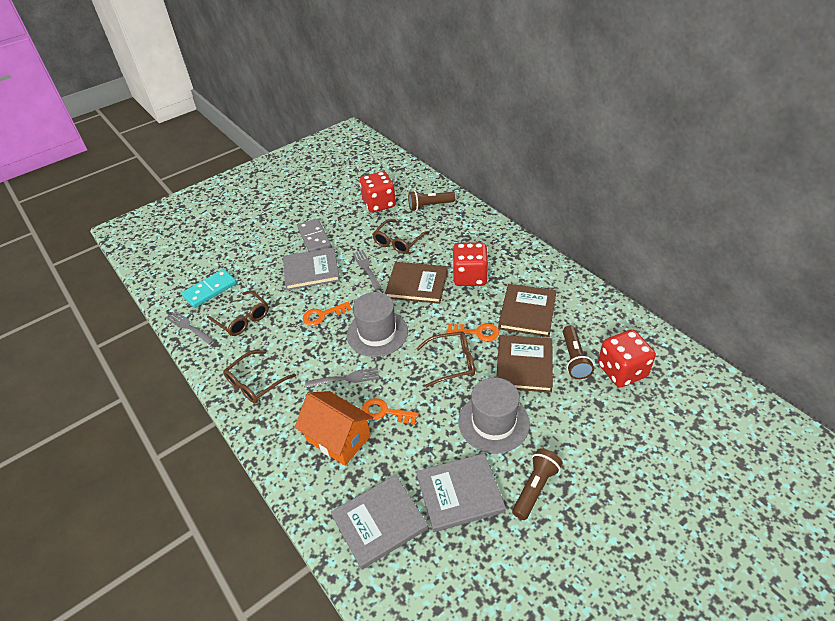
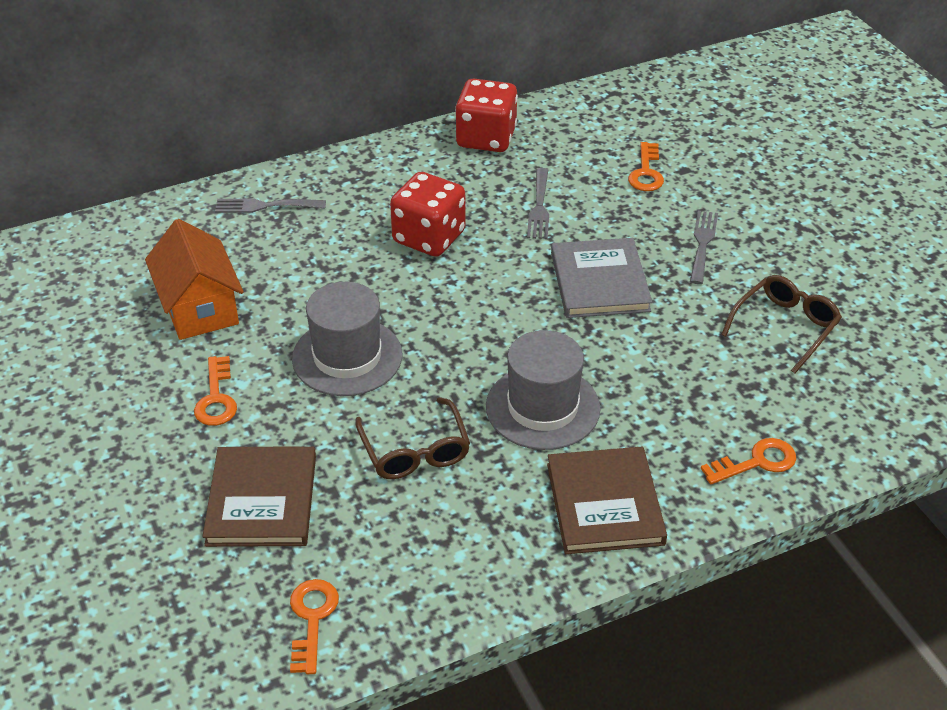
brown book: 3 -> 2
brown flashlight: 3 -> 0
brown glasses: 4 -> 2
grey book: 3 -> 1
grey domino: 1 -> 0
orange key: 3 -> 4
red dice: 3 -> 2
turquoise domino: 1 -> 0

